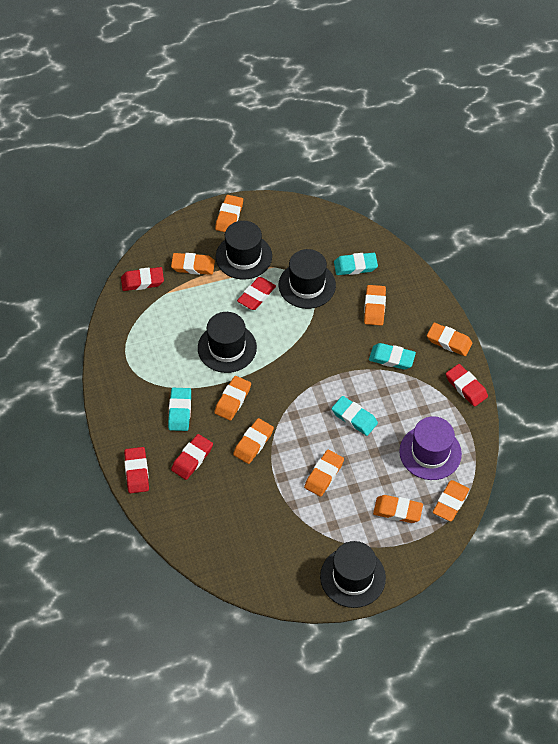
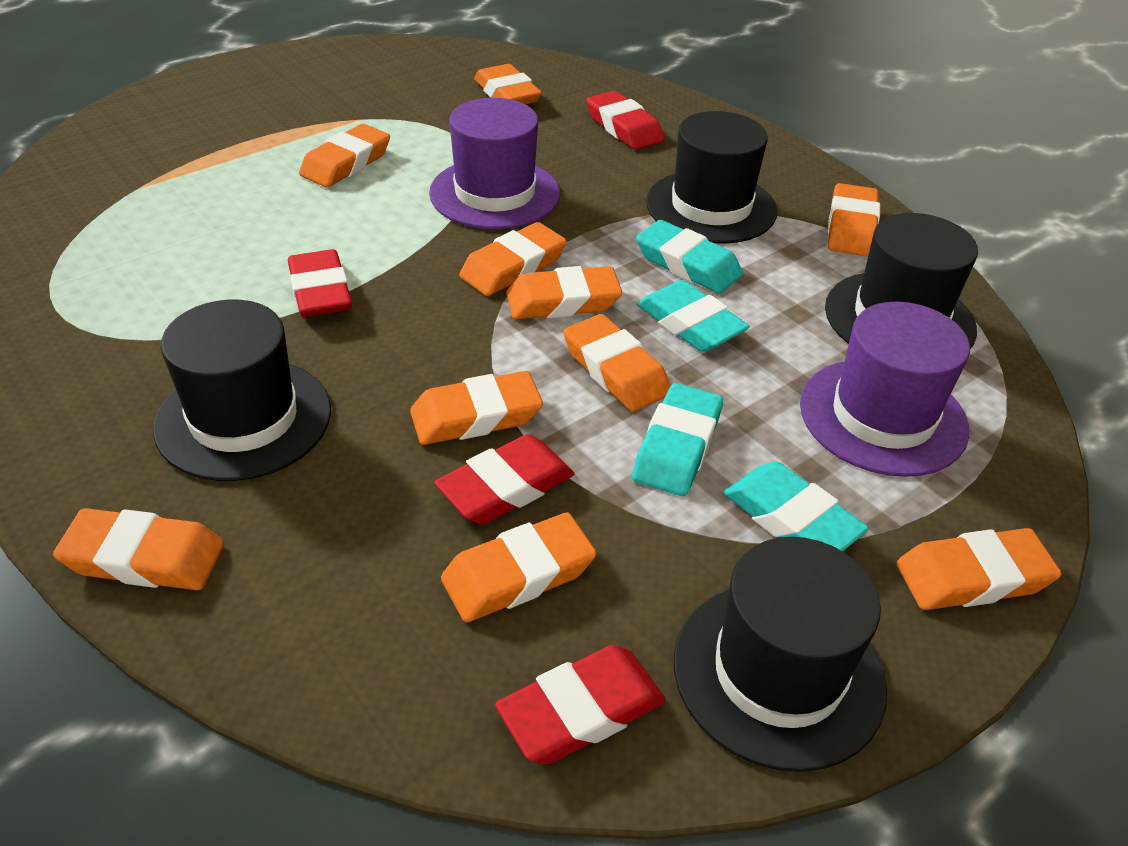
orange eraser: 9 -> 10
purple hat: 1 -> 2
red eraser: 5 -> 4

